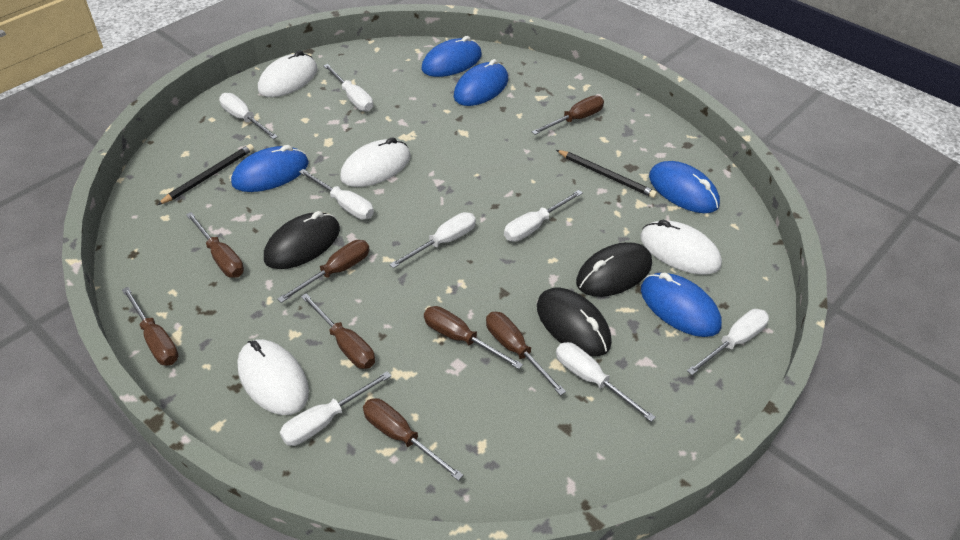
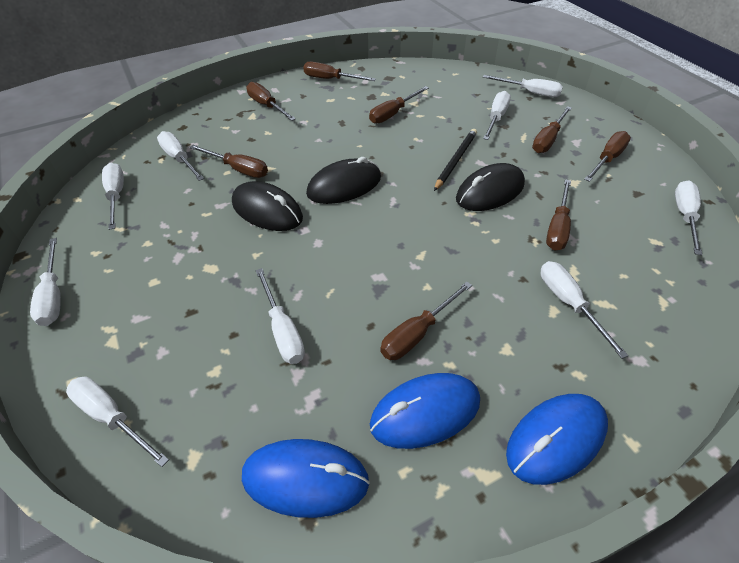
black pencil: 2 -> 1
blue mouse: 5 -> 3
white mouse: 4 -> 0
white screwdriver: 8 -> 9

